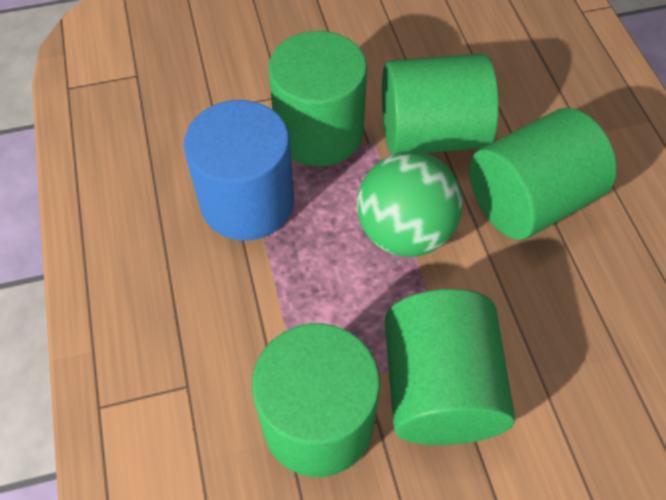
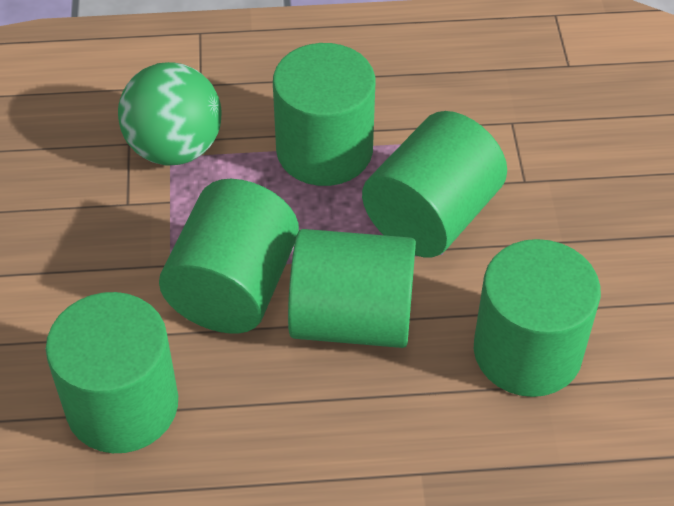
blue cylinder: 1 -> 0
green cylinder: 5 -> 6

